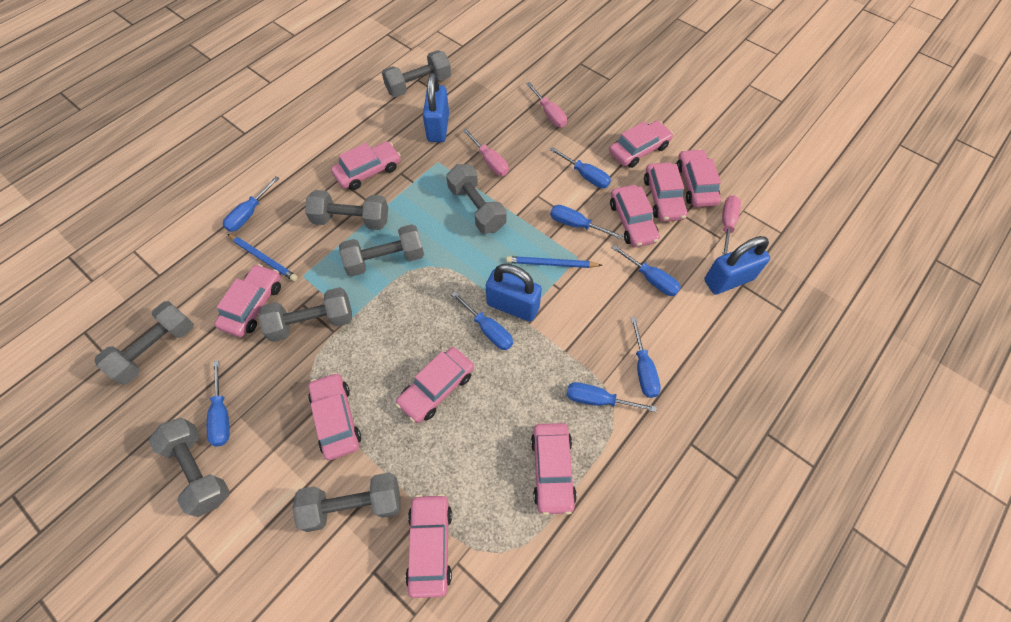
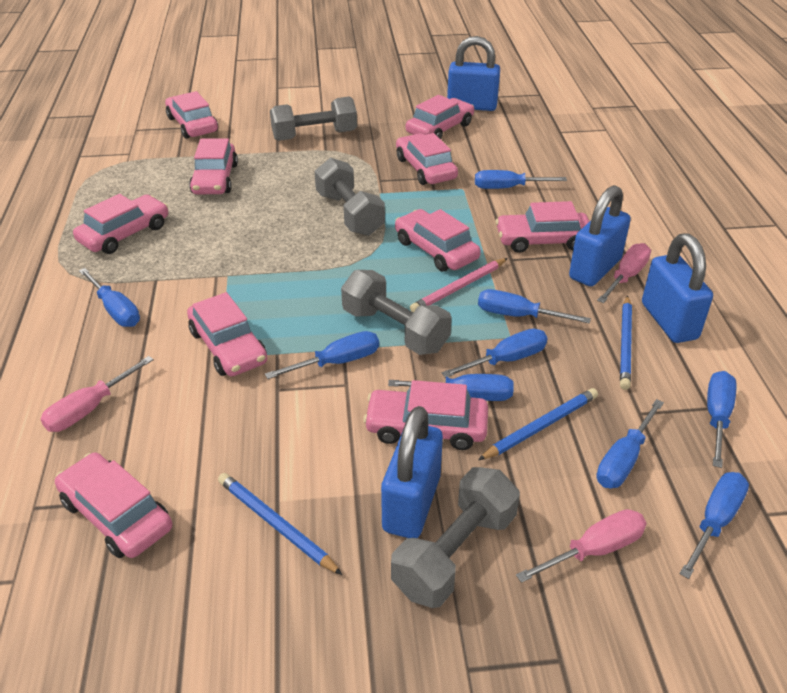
blue padlock: 3 -> 4
blue pencil: 2 -> 3
blue screwdriver: 8 -> 9
grey dumbbell: 8 -> 4
pink pencil: 0 -> 1

